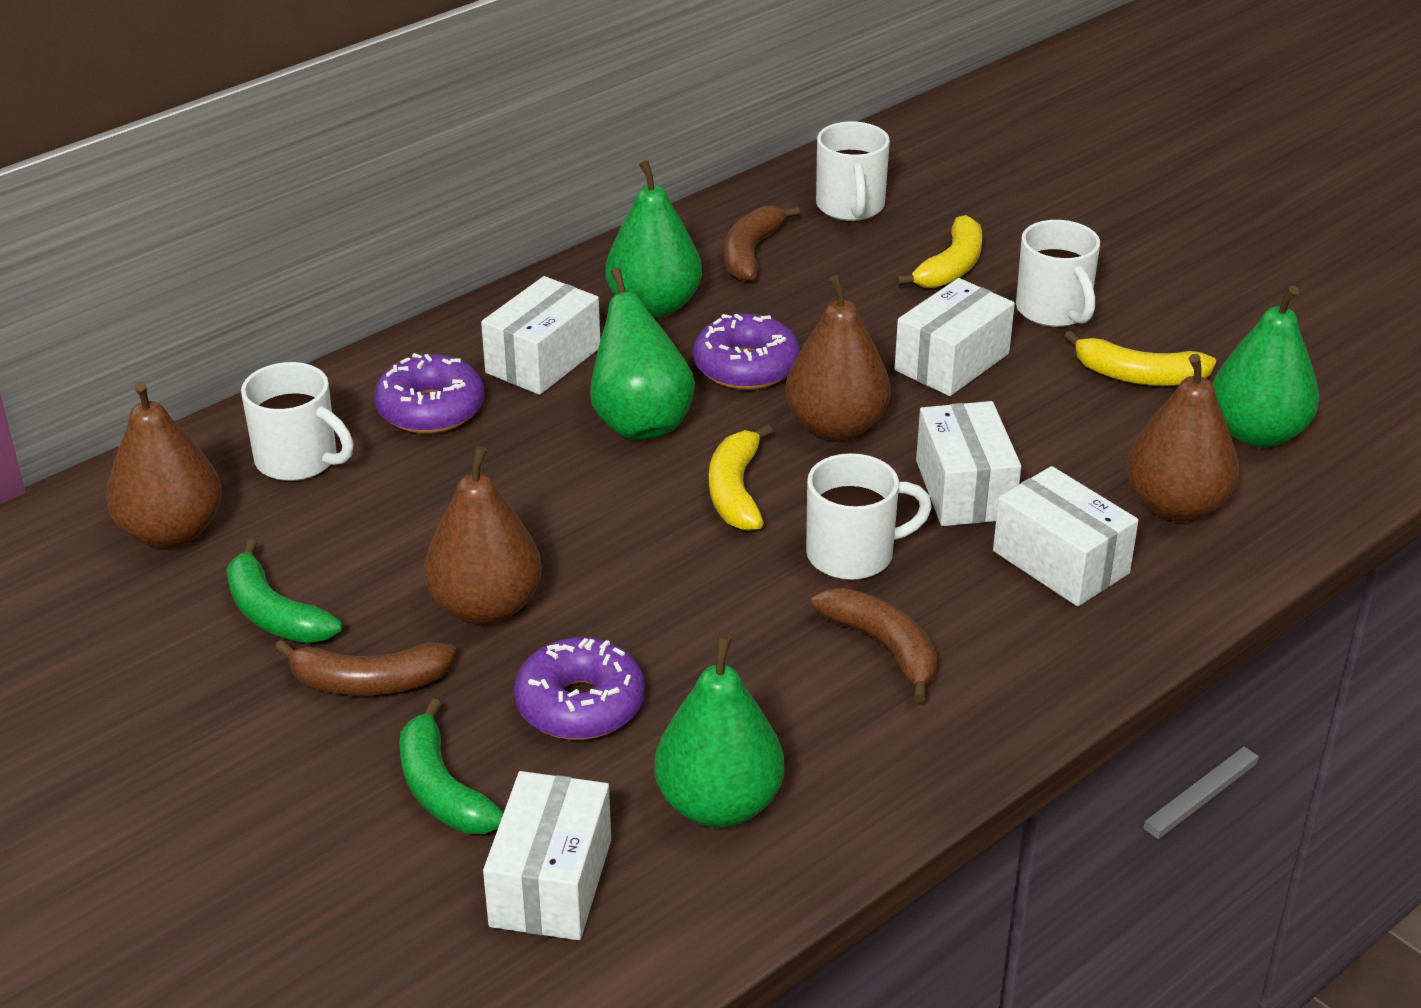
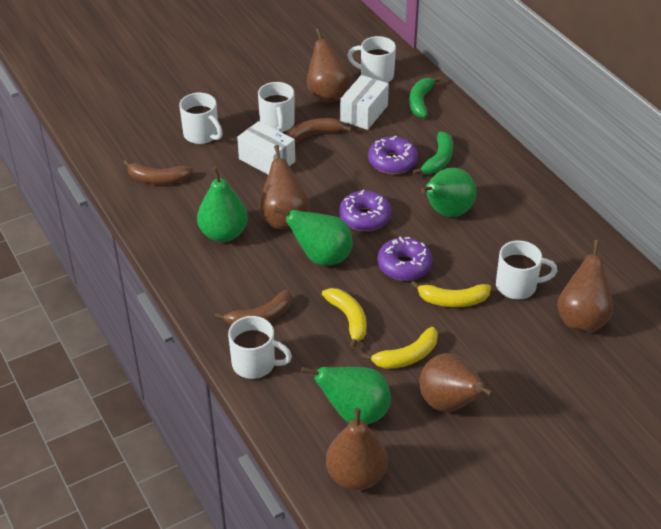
brown pear: 4 -> 5
white box: 5 -> 2
white mug: 4 -> 5

